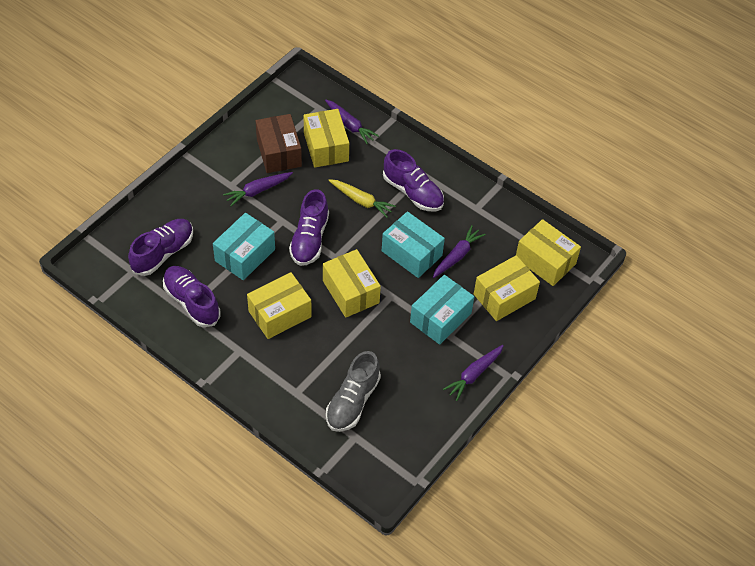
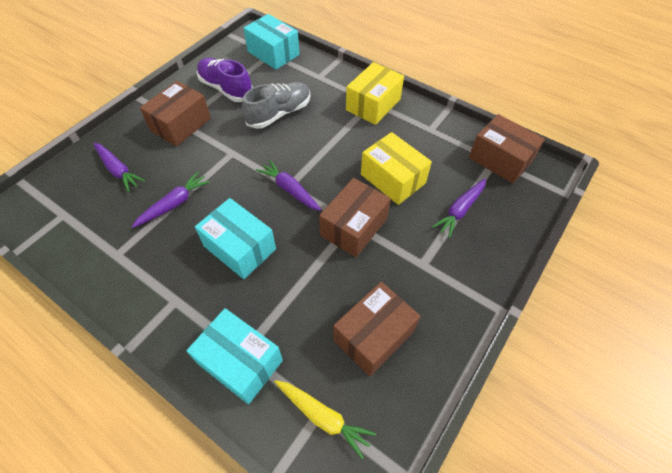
brown box: 1 -> 4
purple shoe: 4 -> 1
yellow box: 5 -> 2

